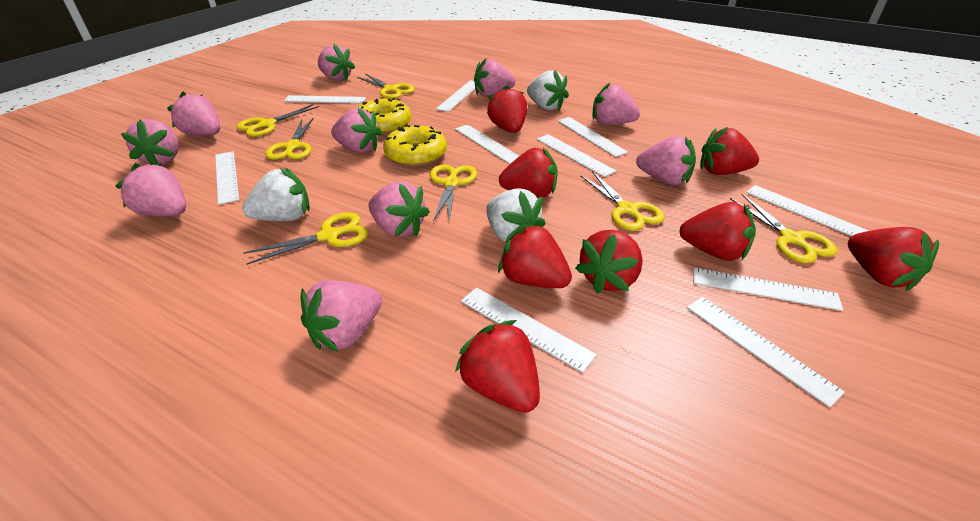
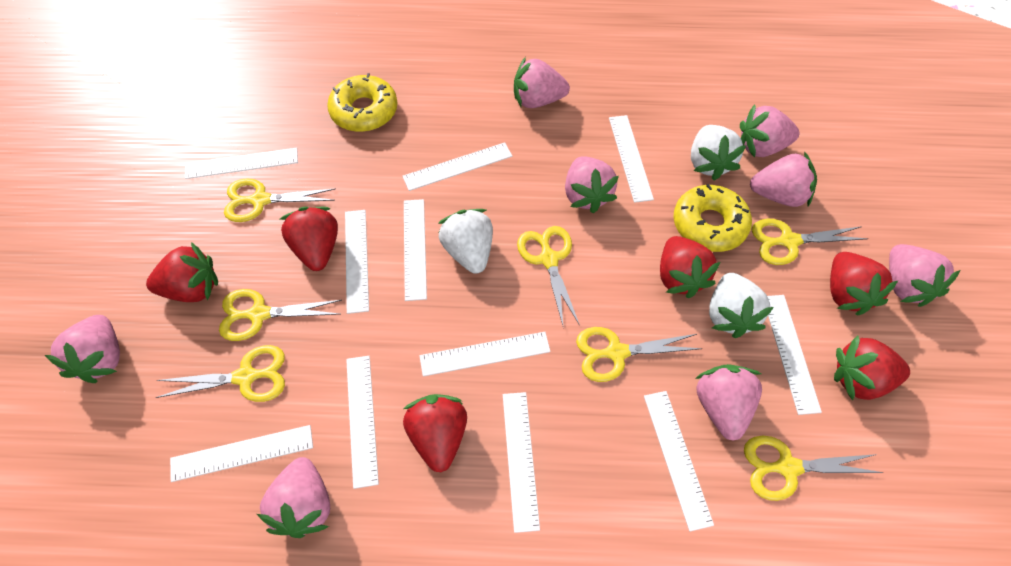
pink strawberry: 10 -> 8
red strawberry: 8 -> 6
white ruler: 10 -> 11

